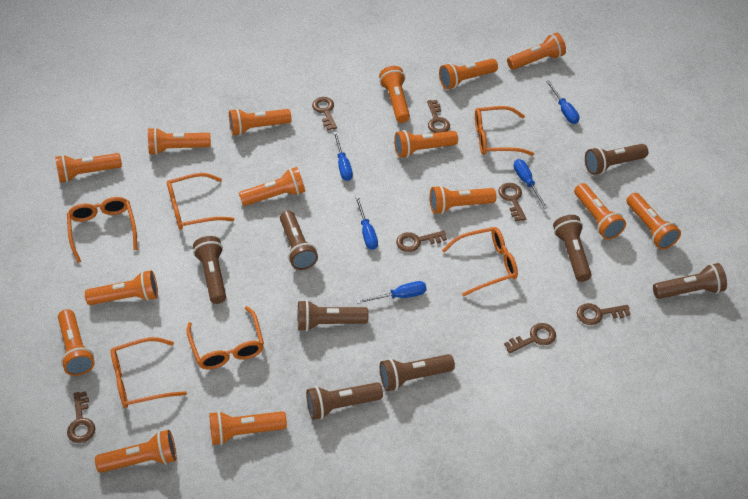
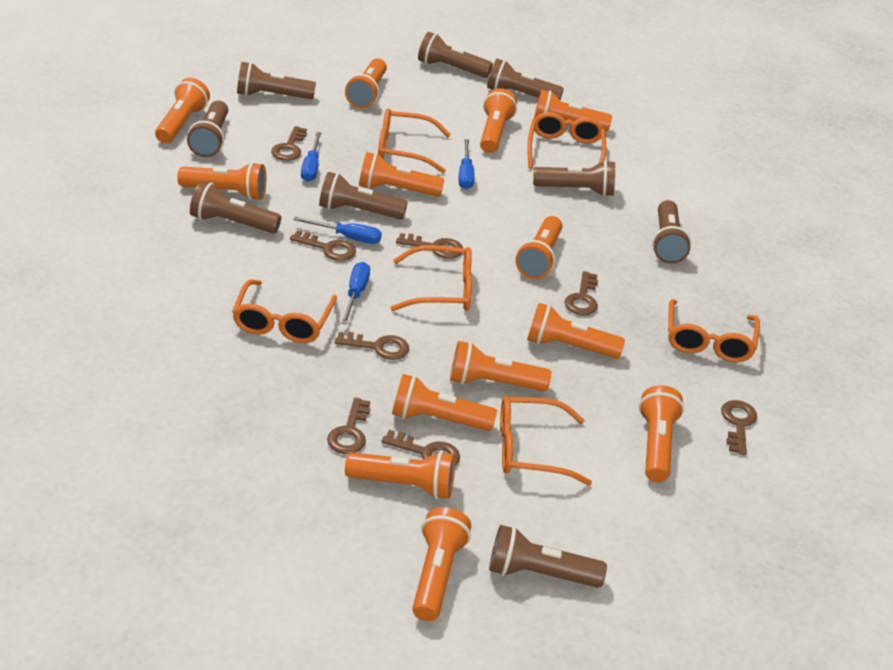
blue screwdriver: 5 -> 4
brown flashlight: 8 -> 9
brown key: 7 -> 8
orange flashlight: 15 -> 13

